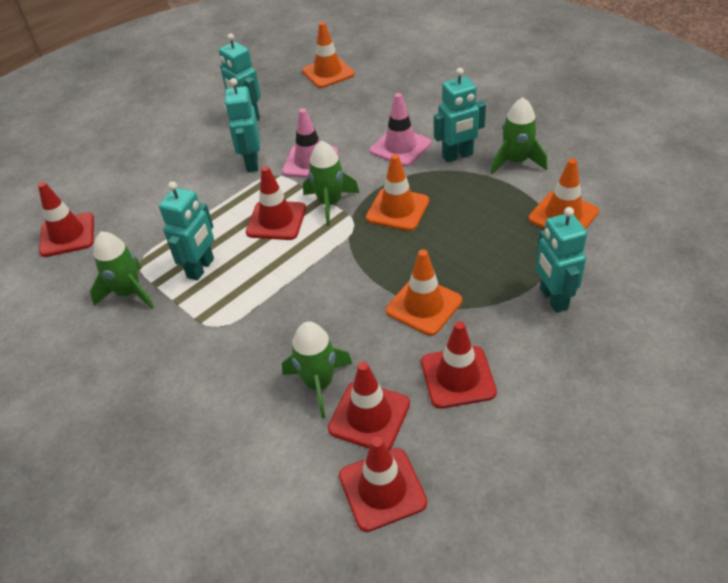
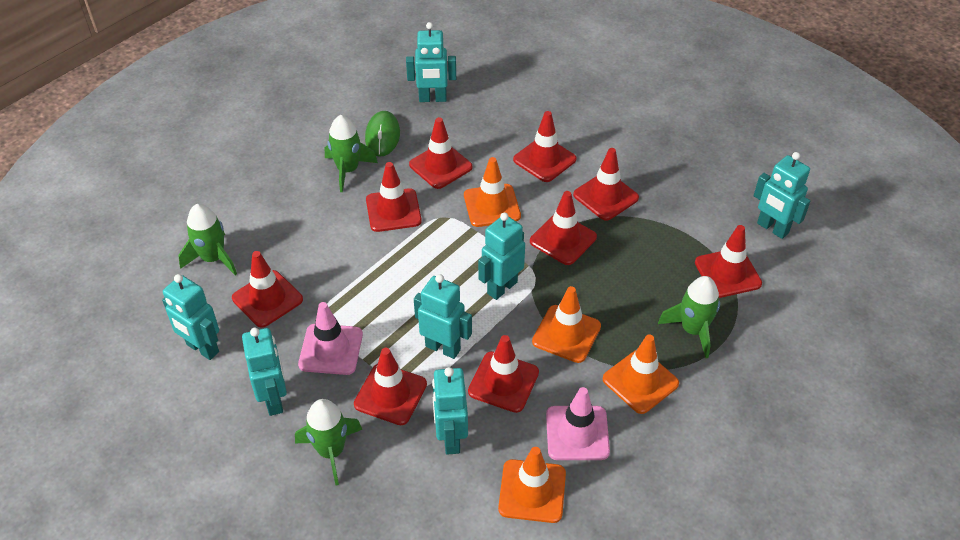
green mouse: 0 -> 1
red traffic cone: 5 -> 9
turquoise robot: 5 -> 7

